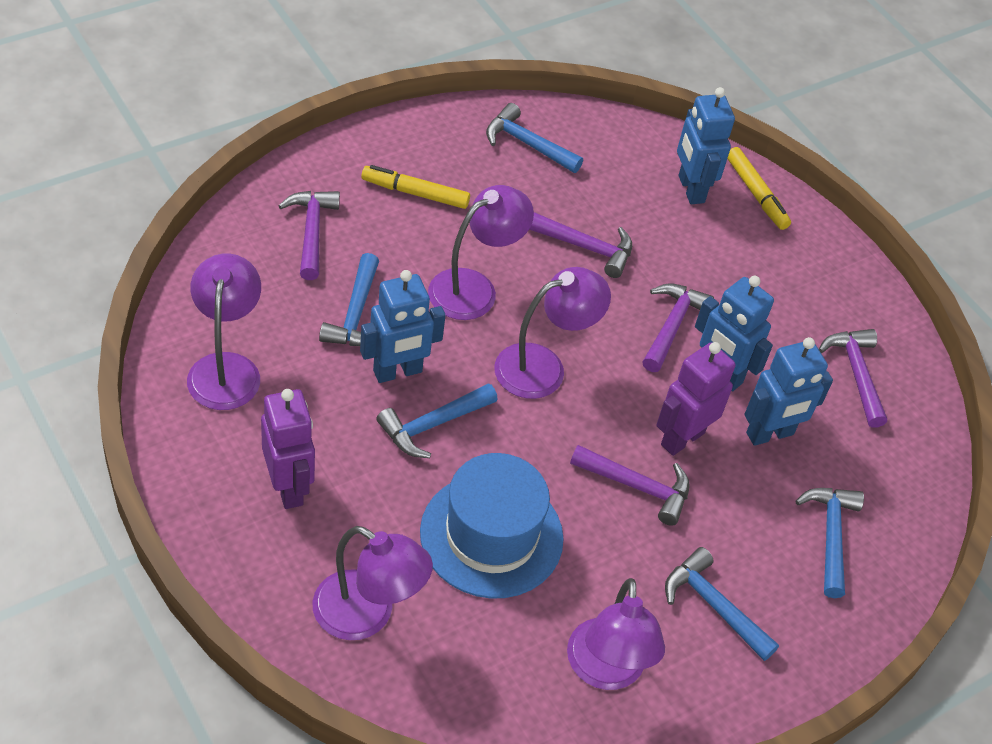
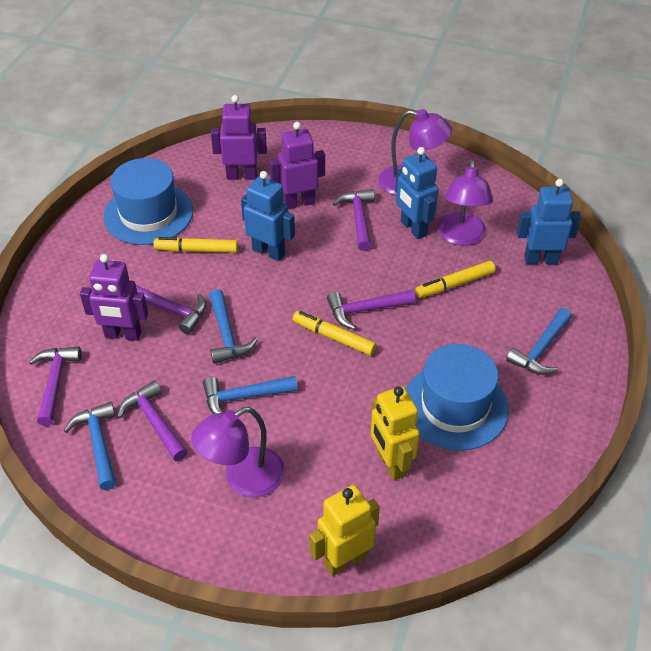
blue hammer: 5 -> 4
blue hat: 1 -> 2
blue robot: 4 -> 3
purple lamp: 5 -> 3
purple robot: 2 -> 3
yellow marker: 2 -> 3
yellow robot: 0 -> 2

